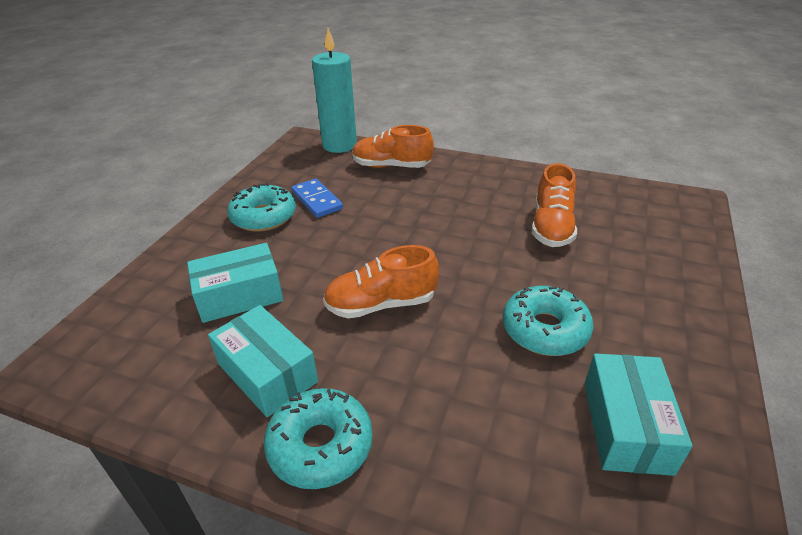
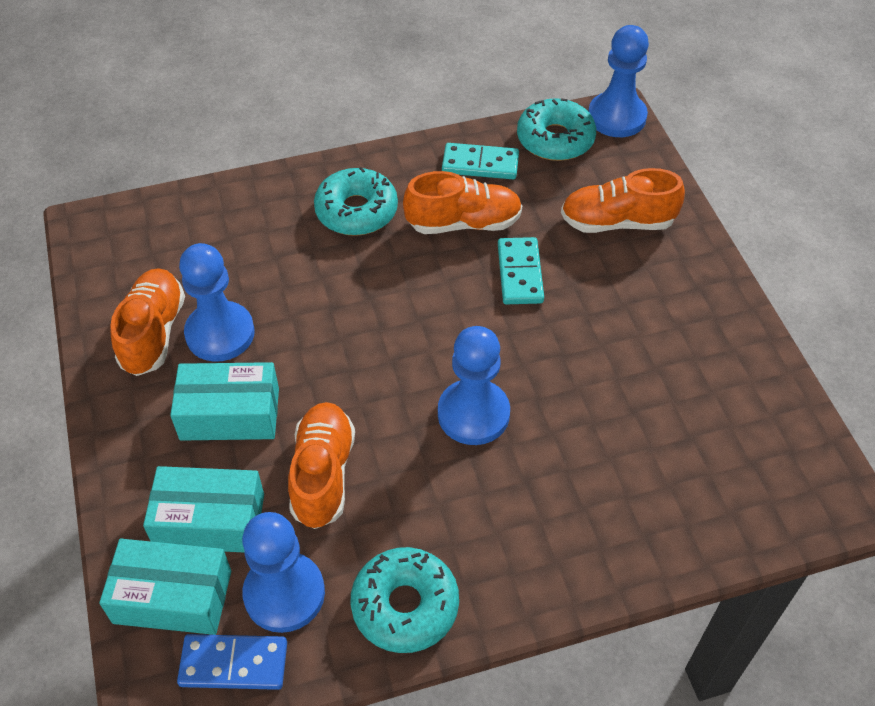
blue pawn: 0 -> 4
orange shoe: 3 -> 4
turquoise candle: 1 -> 0
turquoise domino: 0 -> 2

